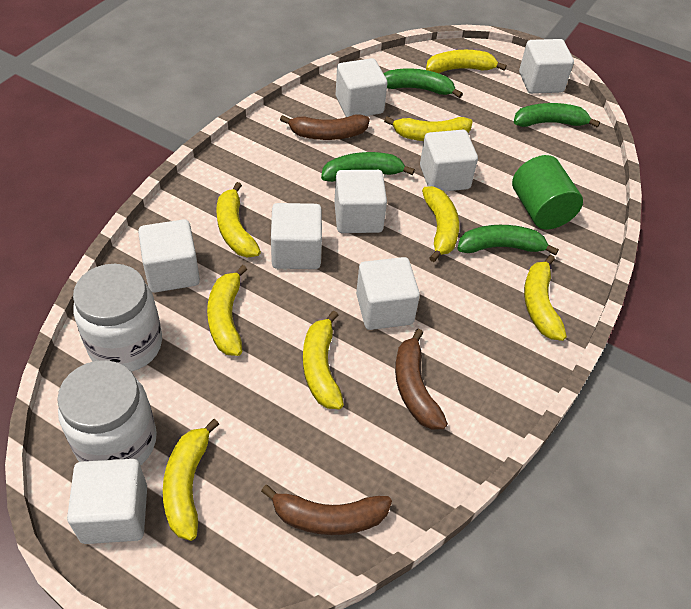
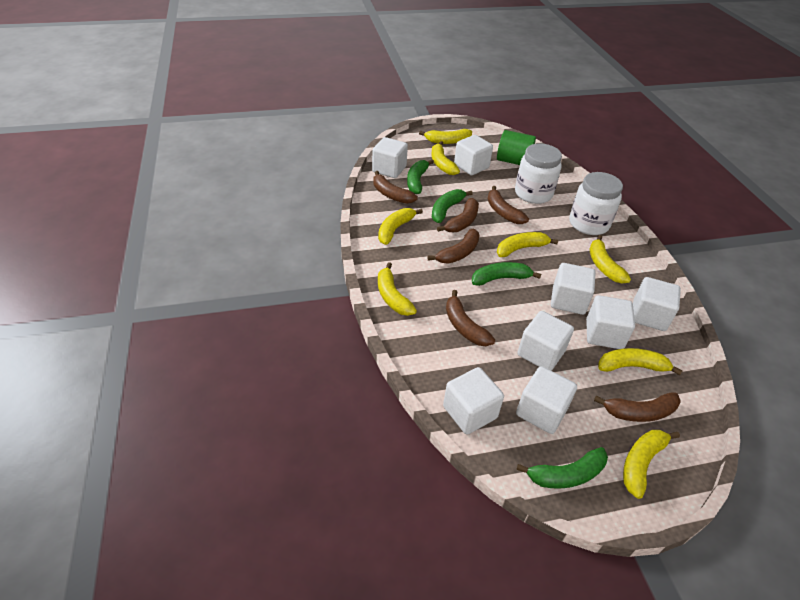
brown banana: 3 -> 6

